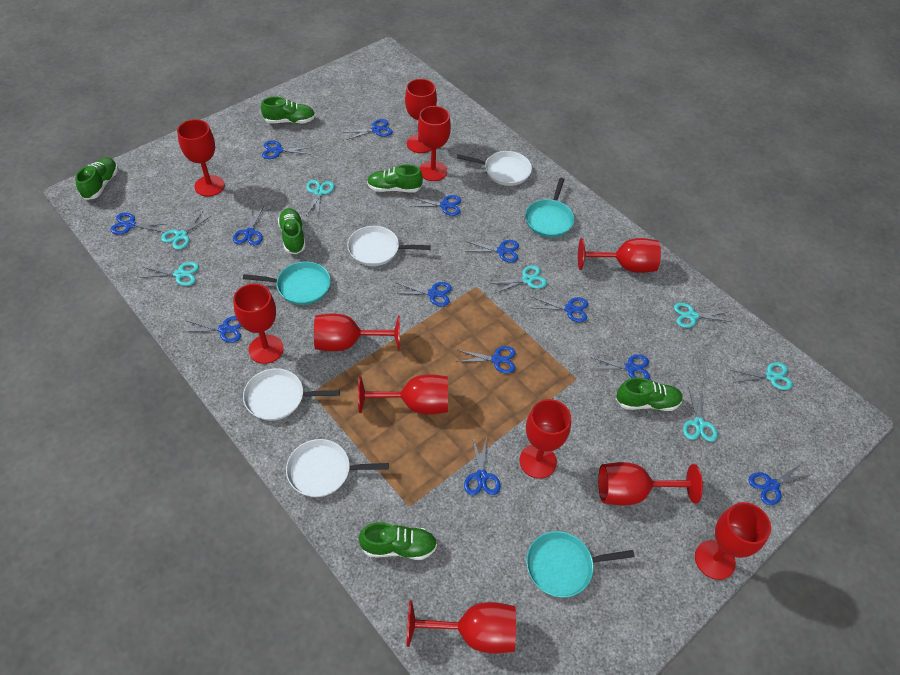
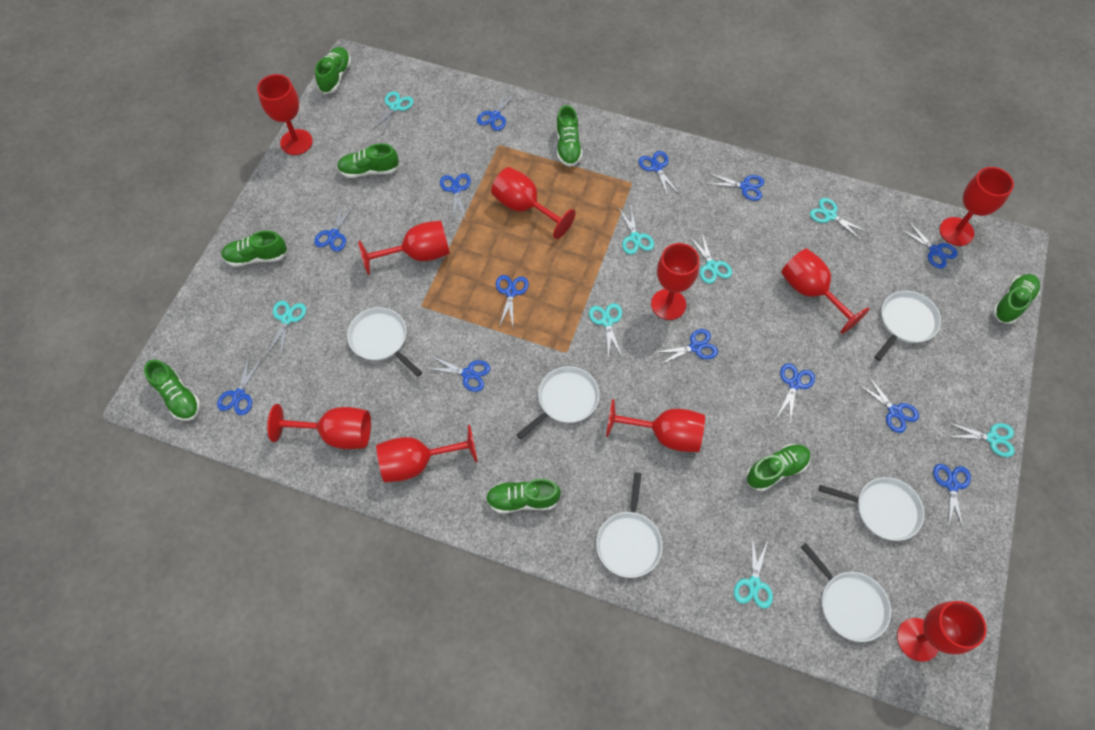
green shoe: 6 -> 8
red goblet: 11 -> 10
turquoise pan: 3 -> 0
turquoise scissors: 7 -> 8
white pan: 4 -> 6

